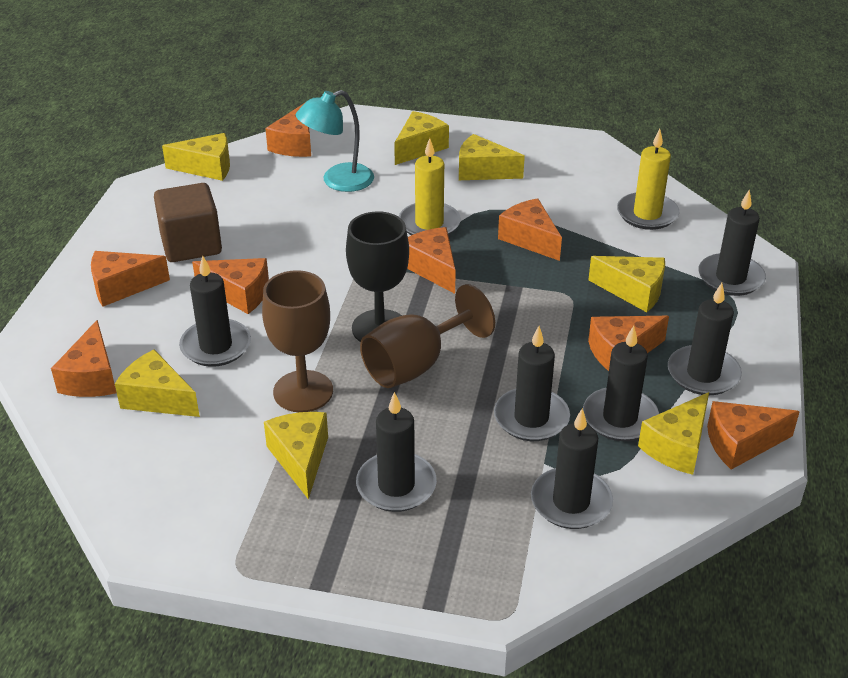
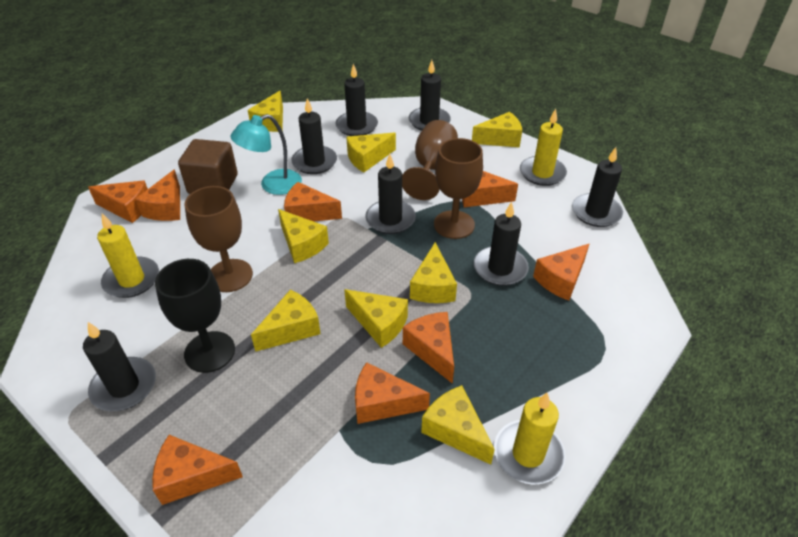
brown goblet: 2 -> 3
yellow candle: 2 -> 3
yellow cheese: 7 -> 8

